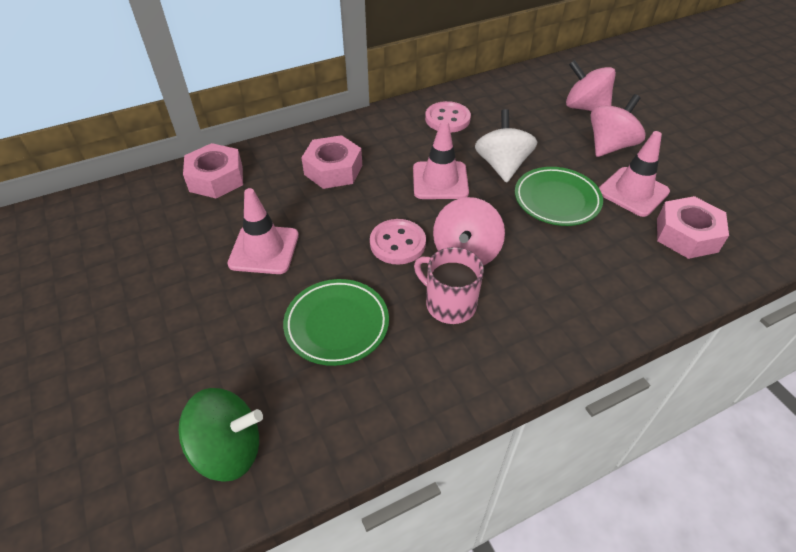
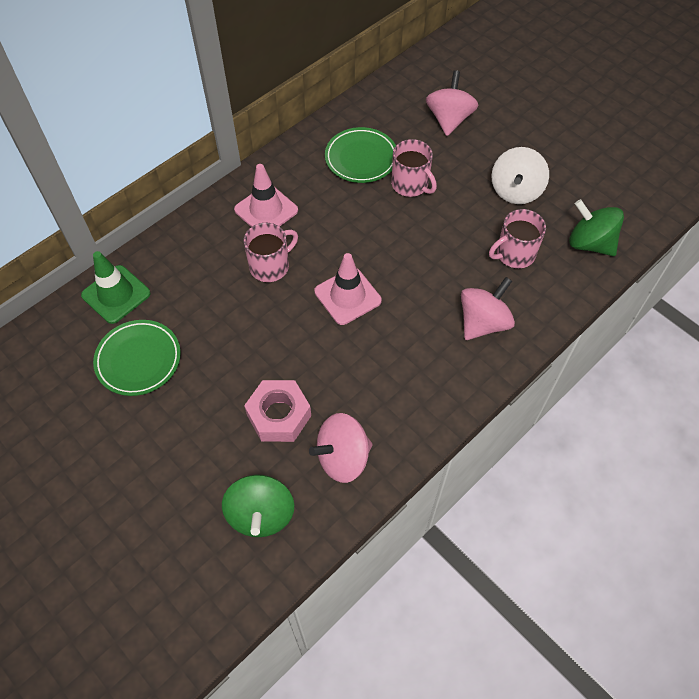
green spinning top: 1 -> 2
green traffic cone: 0 -> 1
pink button: 2 -> 0
pink mug: 1 -> 3
pink nut: 3 -> 1
pink traffic cone: 3 -> 2

